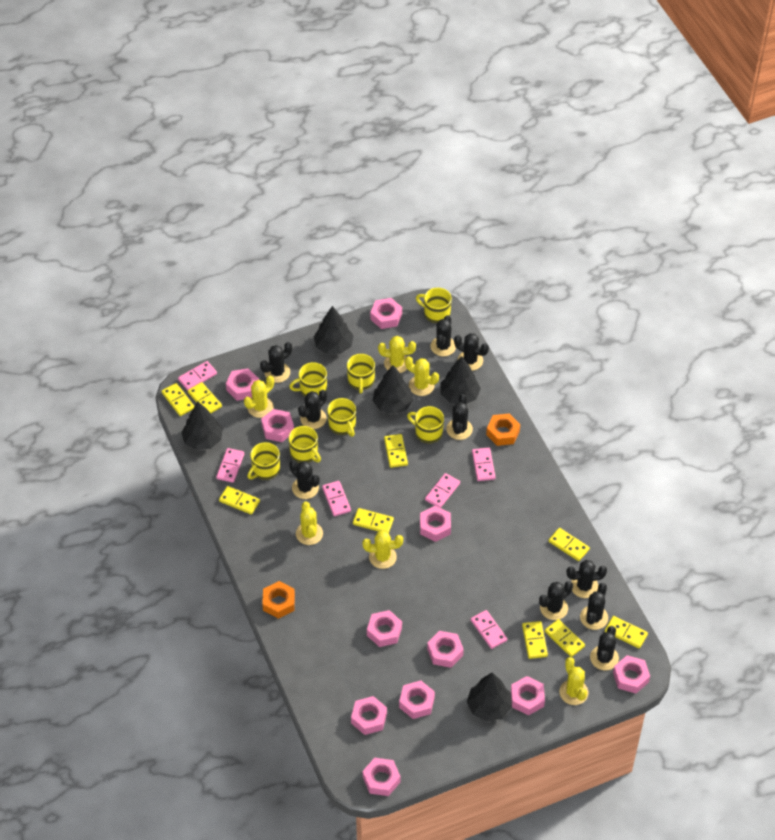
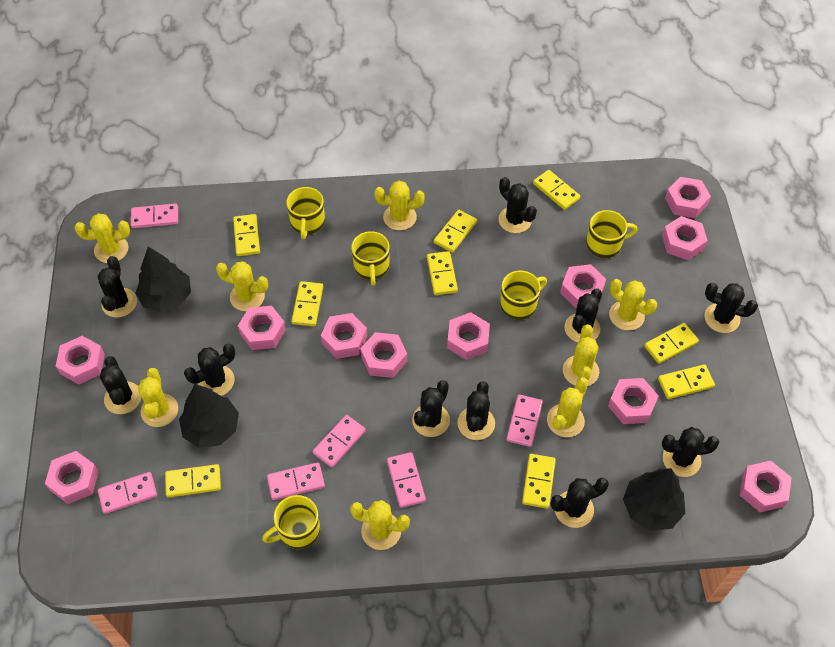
black tree: 5 -> 3
orange nut: 2 -> 0
yellow cactus: 6 -> 8
yellow mug: 7 -> 5

